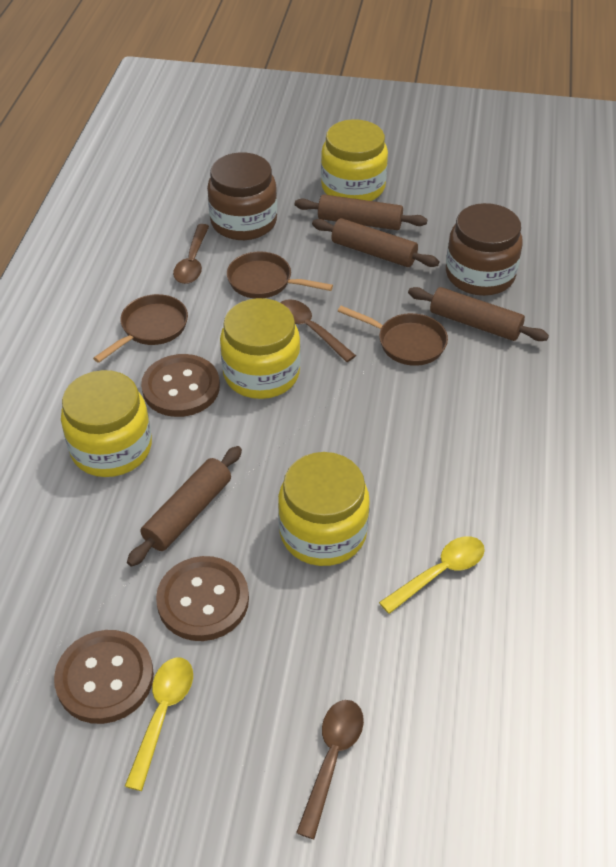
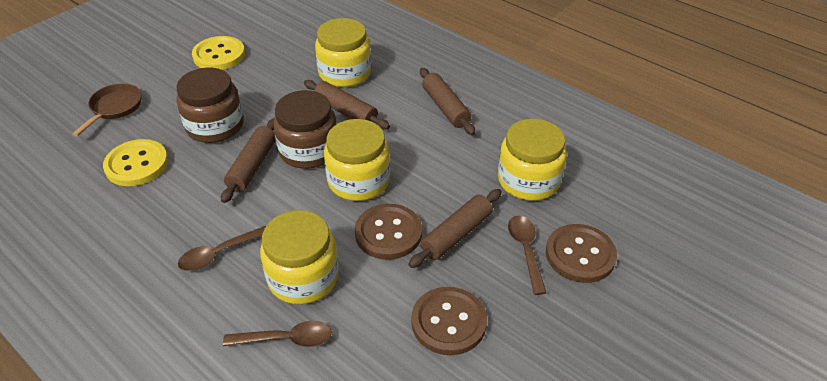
brown pan: 3 -> 1
yellow button: 0 -> 2
yellow spoon: 2 -> 0

